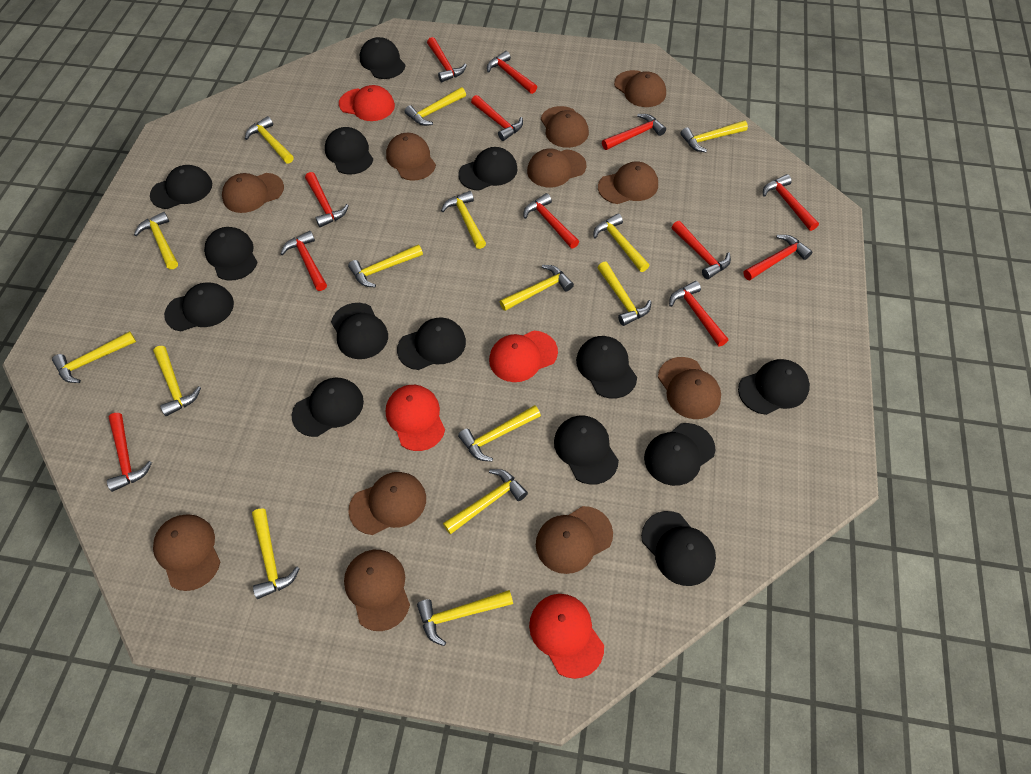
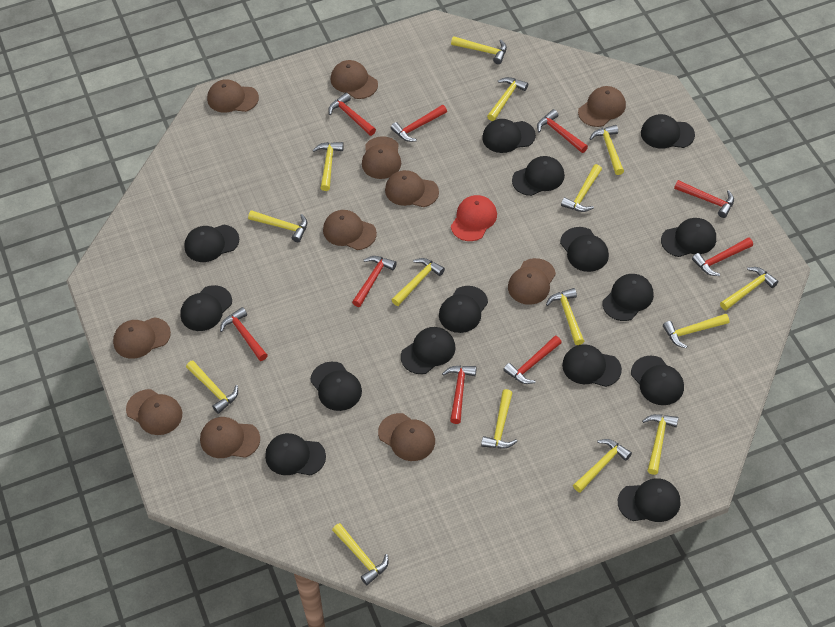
black cap: 14 -> 15
red cap: 4 -> 1
red hammer: 12 -> 9

